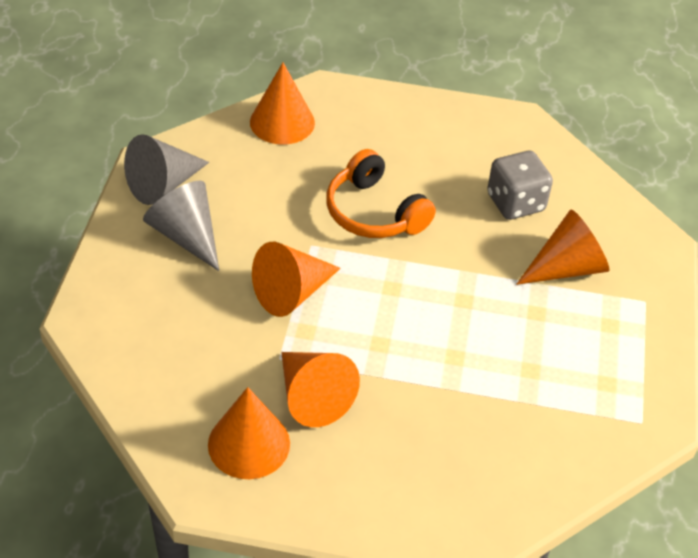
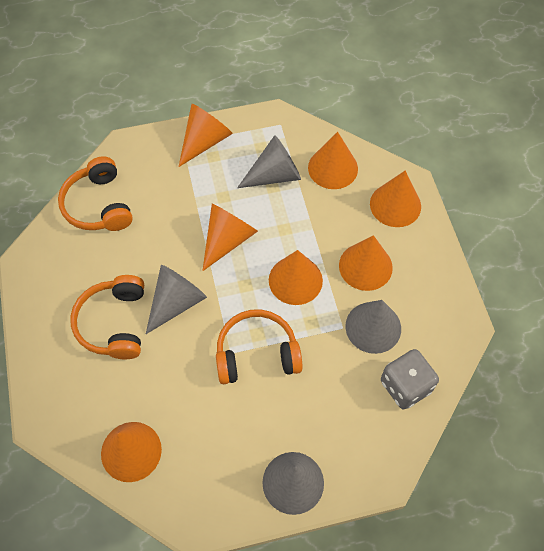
grey cone: 2 -> 4
orange cone: 5 -> 7
orange headphones: 1 -> 3

